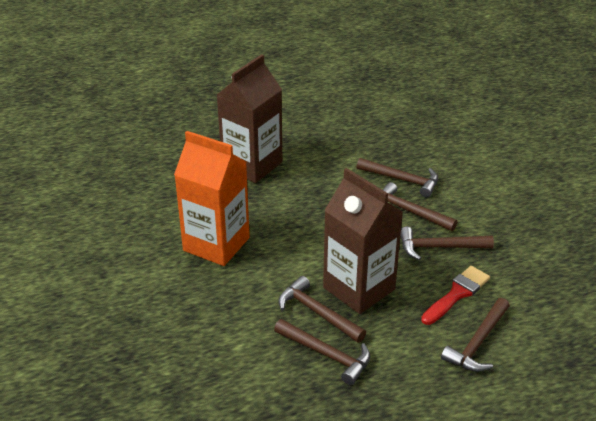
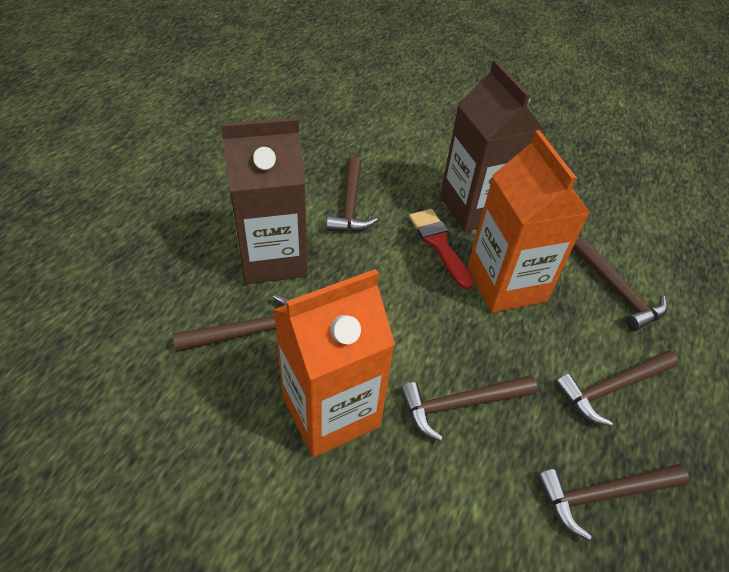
orange carton: 1 -> 2

